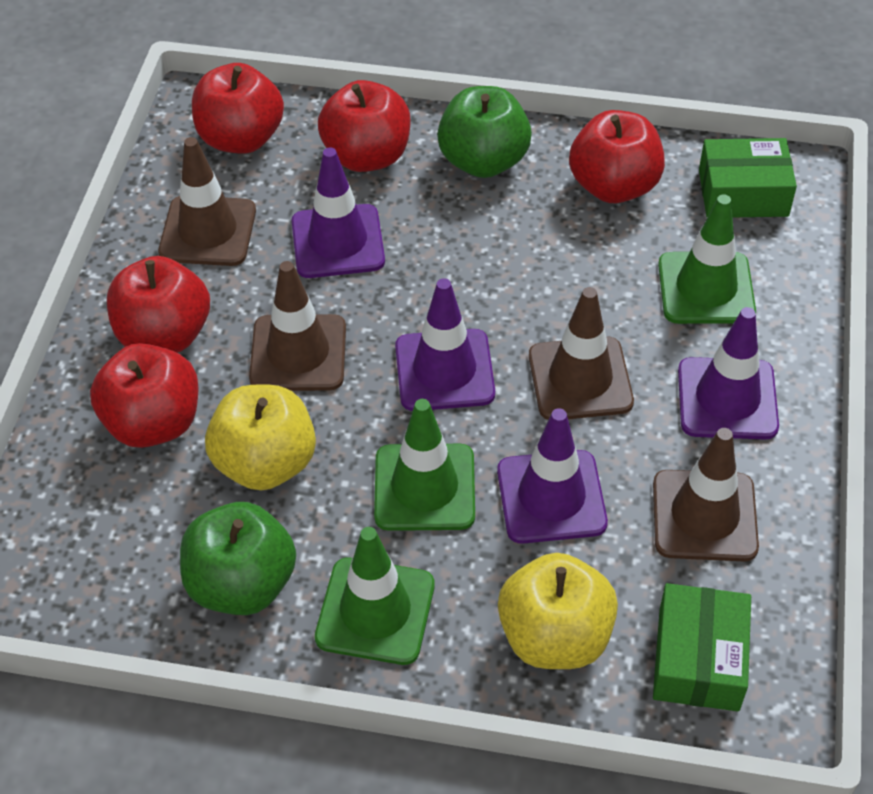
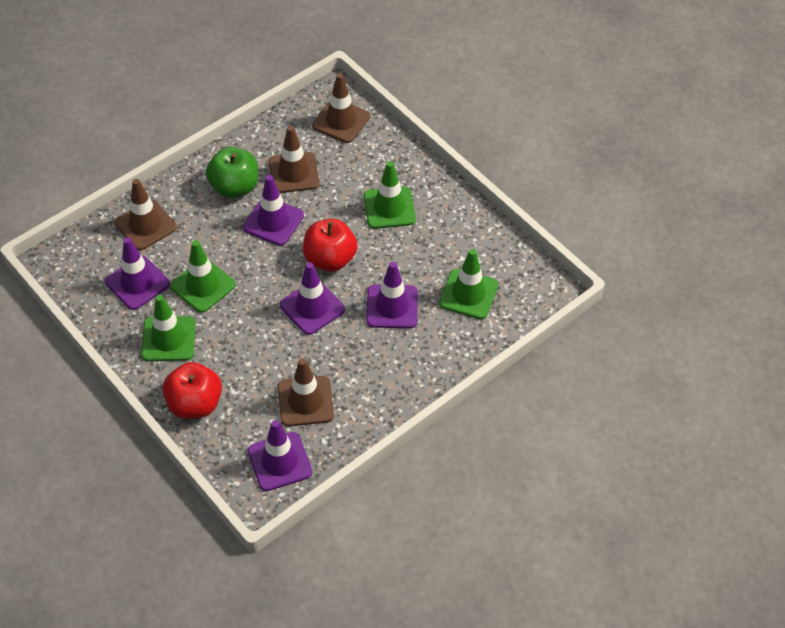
green apple: 2 -> 1
green box: 2 -> 0
green traffic cone: 3 -> 4
purple traffic cone: 4 -> 5
red apple: 5 -> 2
yellow apple: 2 -> 0

